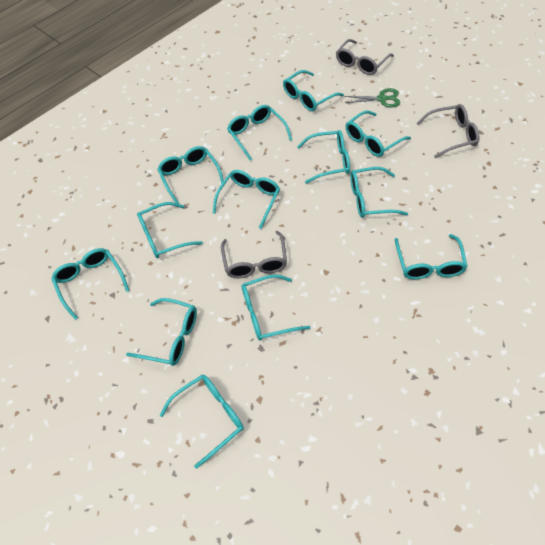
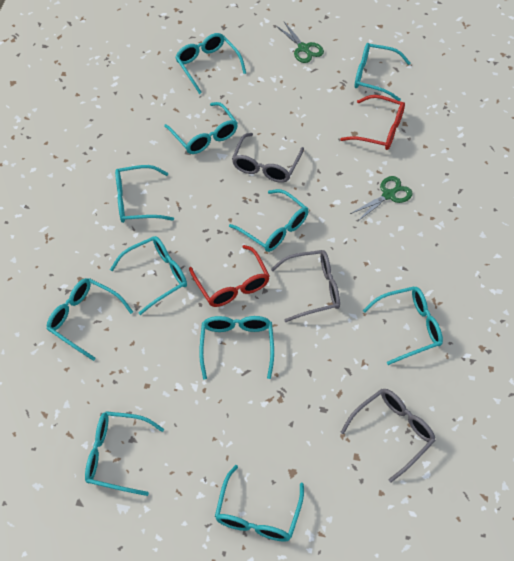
green scissors: 1 -> 2
red glasses: 0 -> 2
turquoise glasses: 13 -> 11

